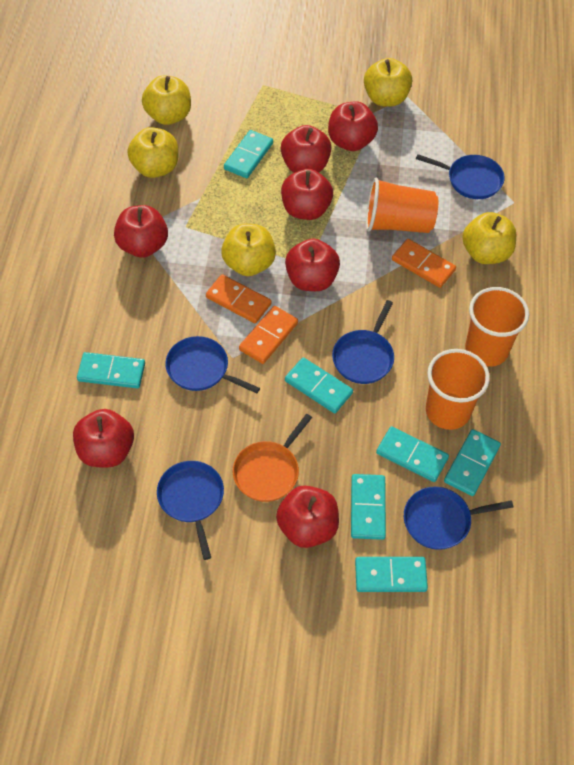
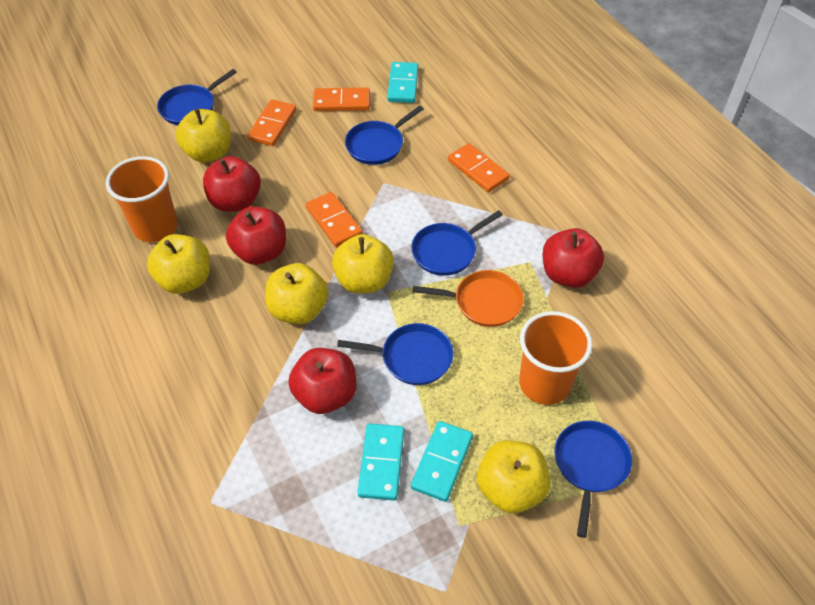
orange cup: 3 -> 2
orange domino: 3 -> 4
red apple: 7 -> 4
turquoise domino: 7 -> 3

